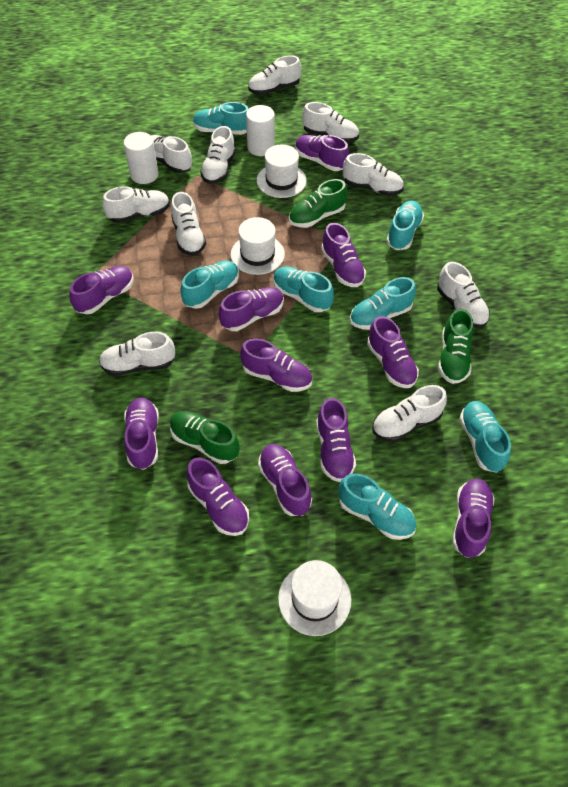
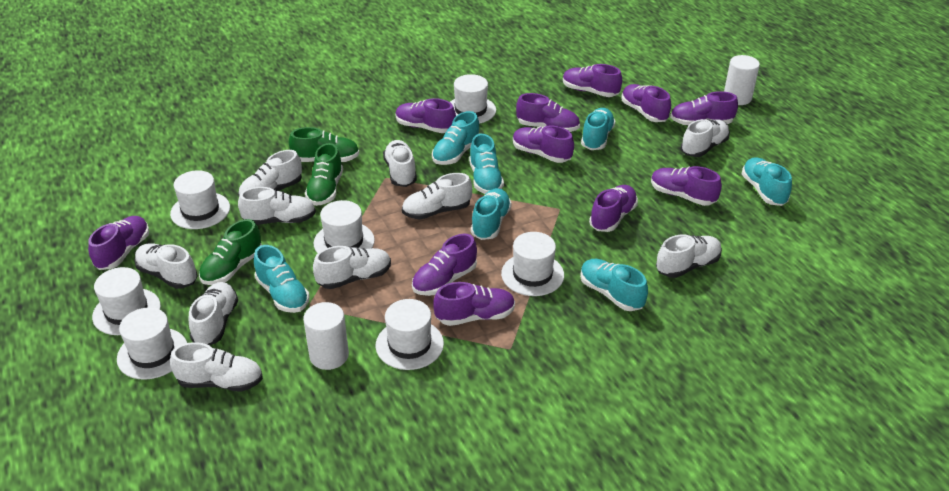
white hat: 3 -> 7

